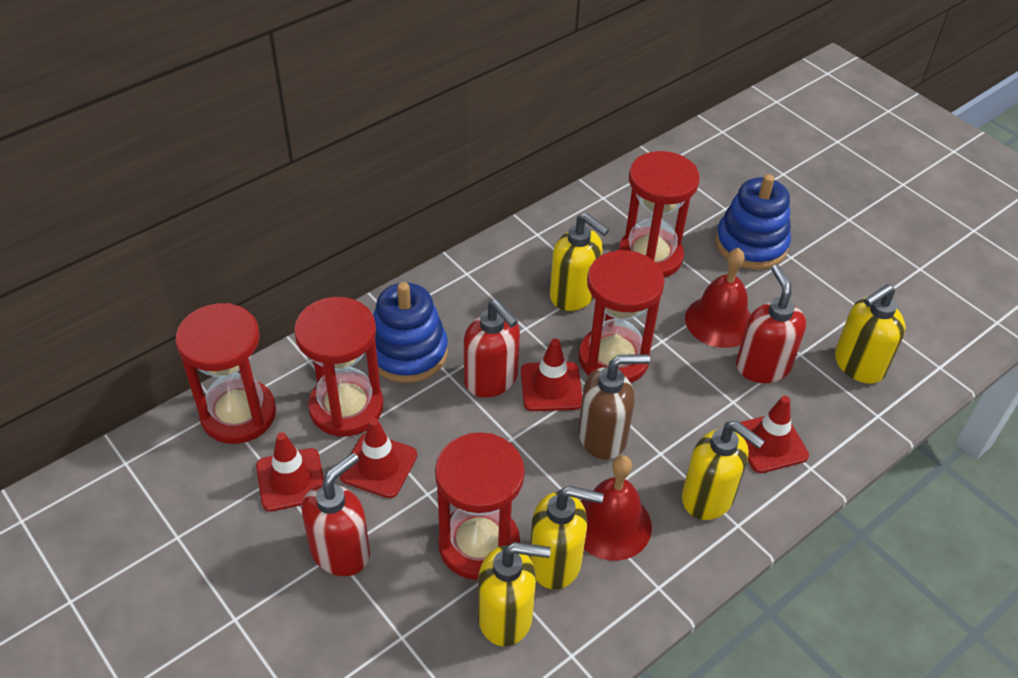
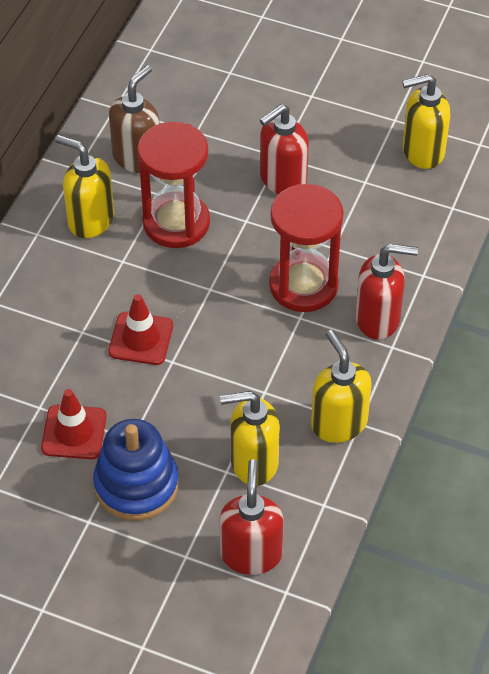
blue stacking toy: 2 -> 1
red bell: 2 -> 0
red hourglass: 5 -> 2
red traffic cone: 4 -> 2
yellow soap dispenser: 5 -> 4

